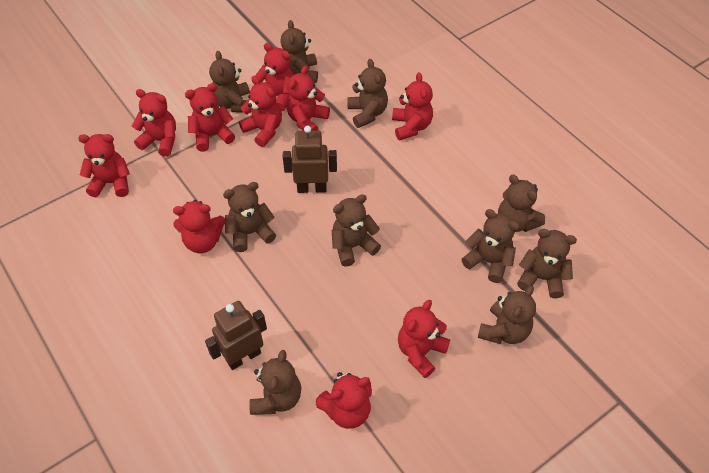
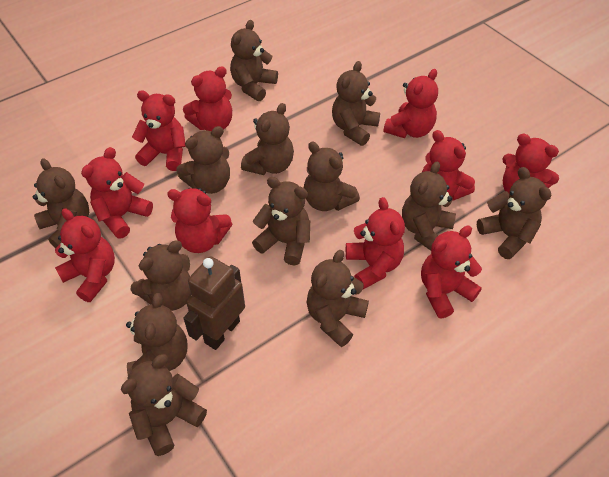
brown robot: 2 -> 1
brown teddy bear: 10 -> 13

